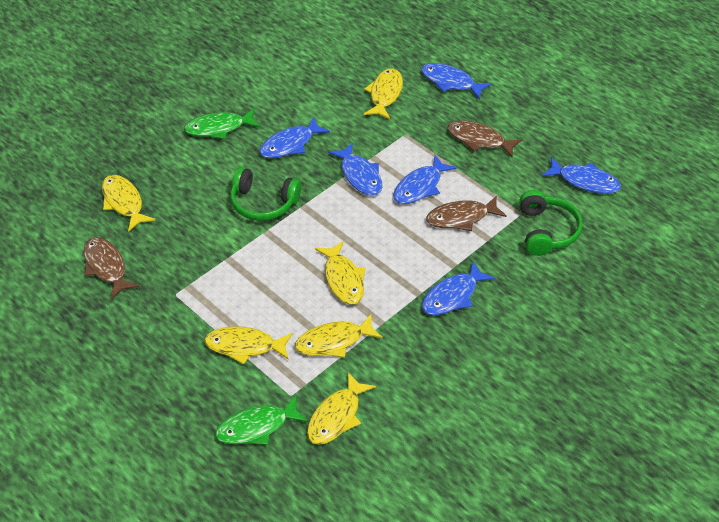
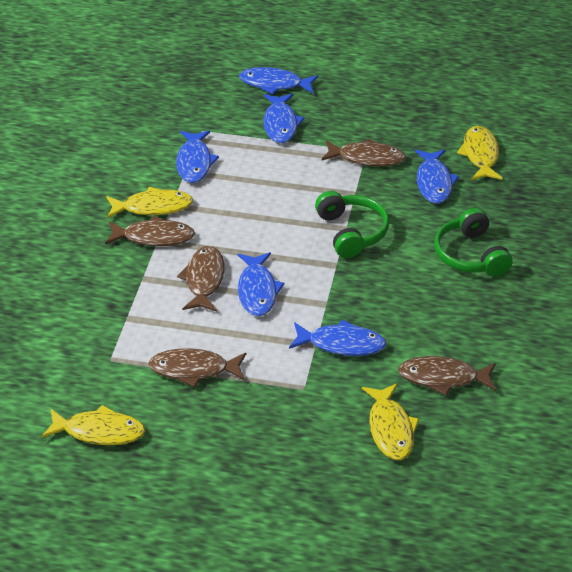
brown fish: 3 -> 5
green fish: 2 -> 0
yellow fish: 6 -> 4

